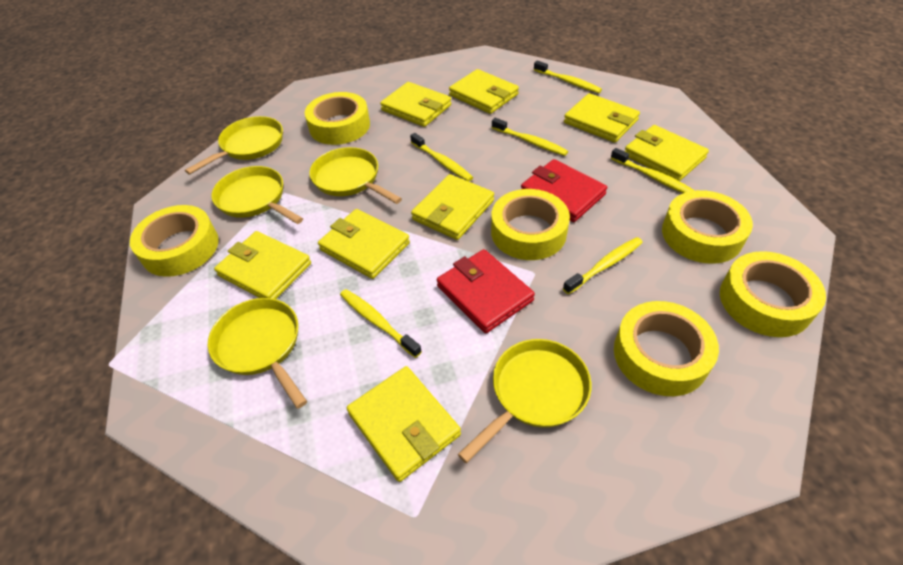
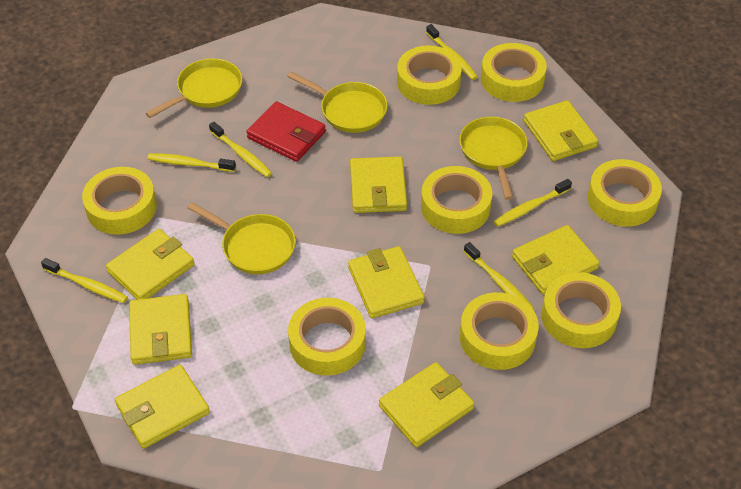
red wallet: 2 -> 1
yellow pan: 5 -> 4
yellow tape: 6 -> 8

